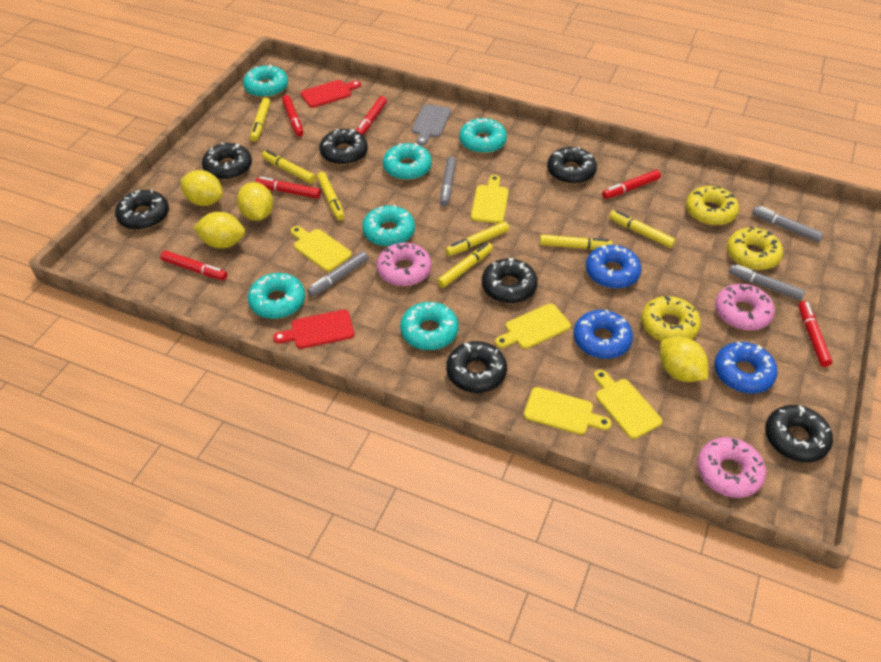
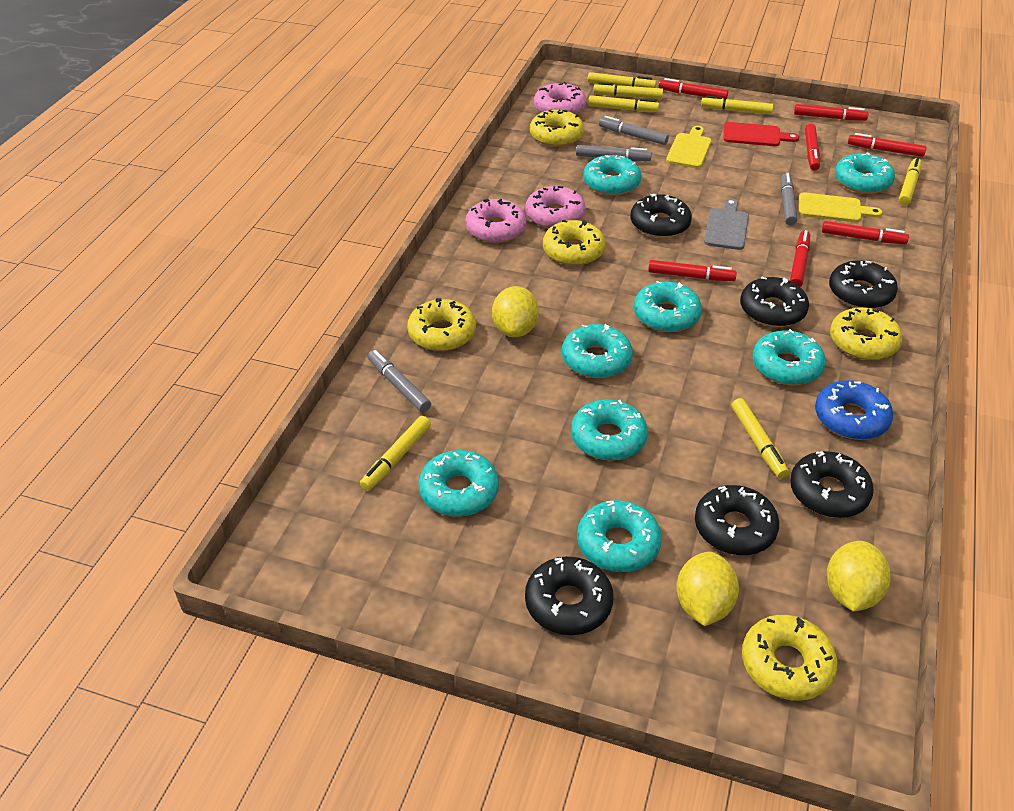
black donut: 7 -> 6
blue donut: 3 -> 1
red cutting board: 2 -> 1
red marker: 6 -> 7
turquoise donut: 6 -> 8
yellow cutting board: 5 -> 2
yellow donut: 3 -> 5
yellow lemon: 4 -> 3

